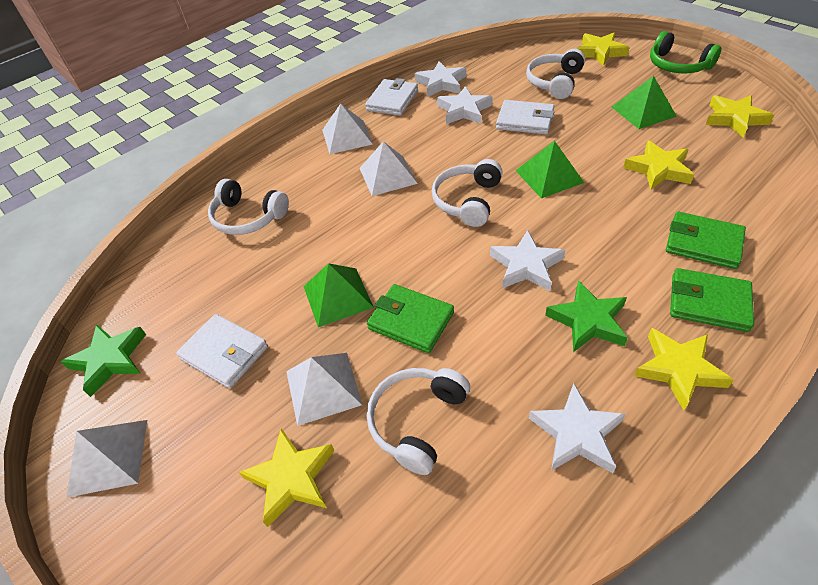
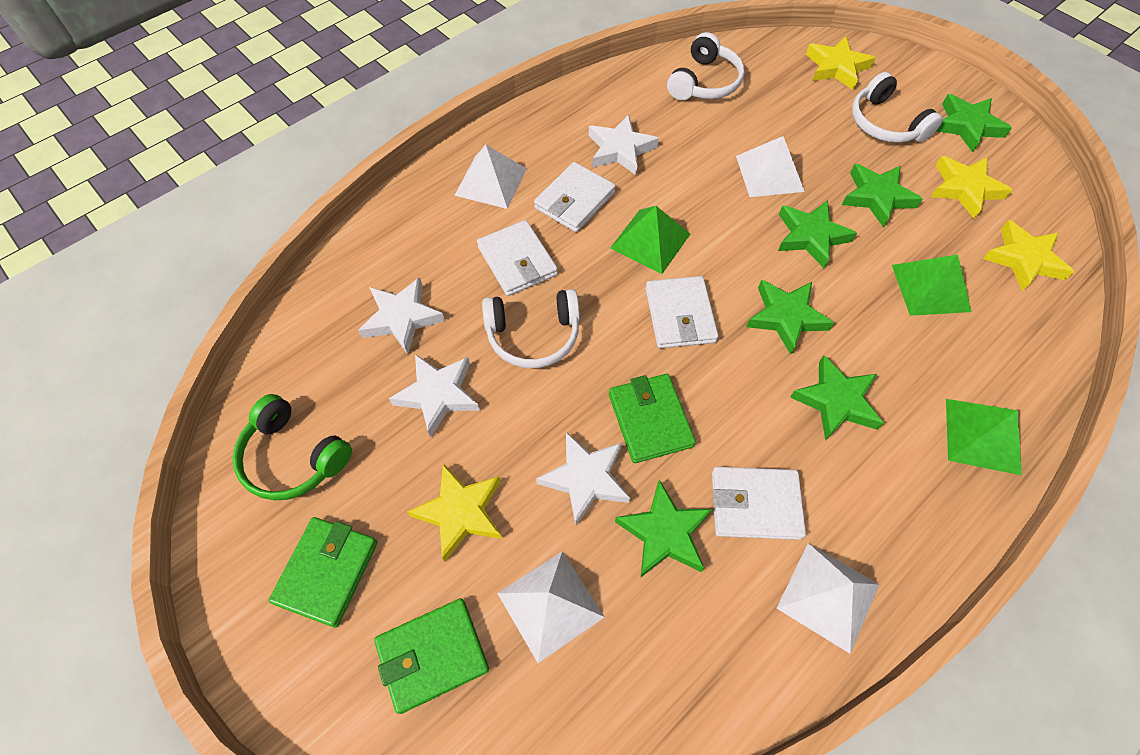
green star: 2 -> 6
white headphones: 4 -> 3
white wallet: 3 -> 4
yellow star: 5 -> 4

